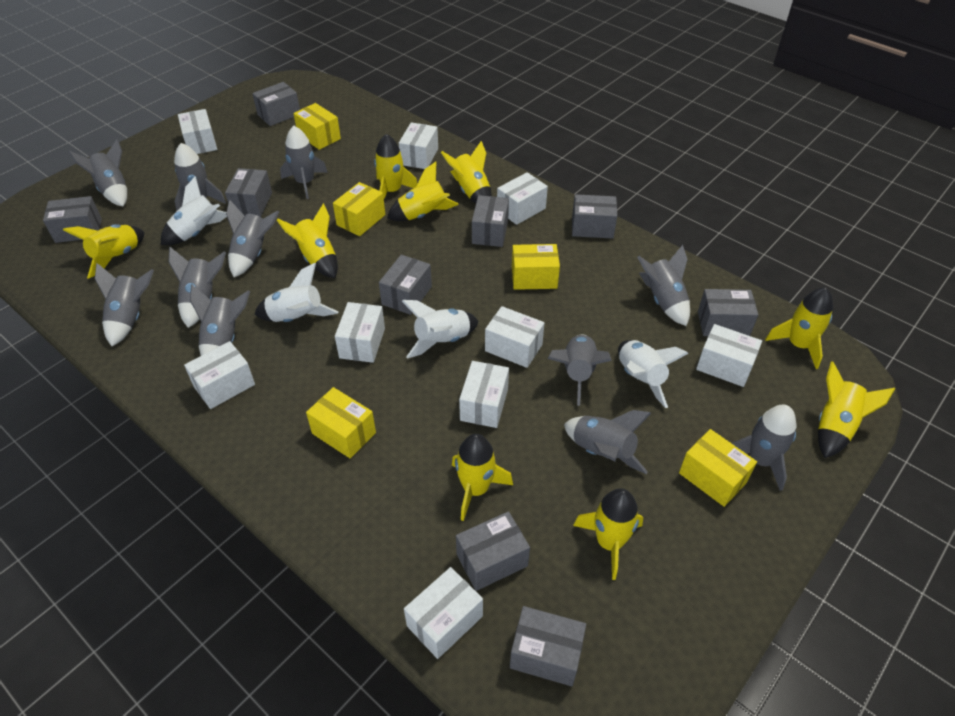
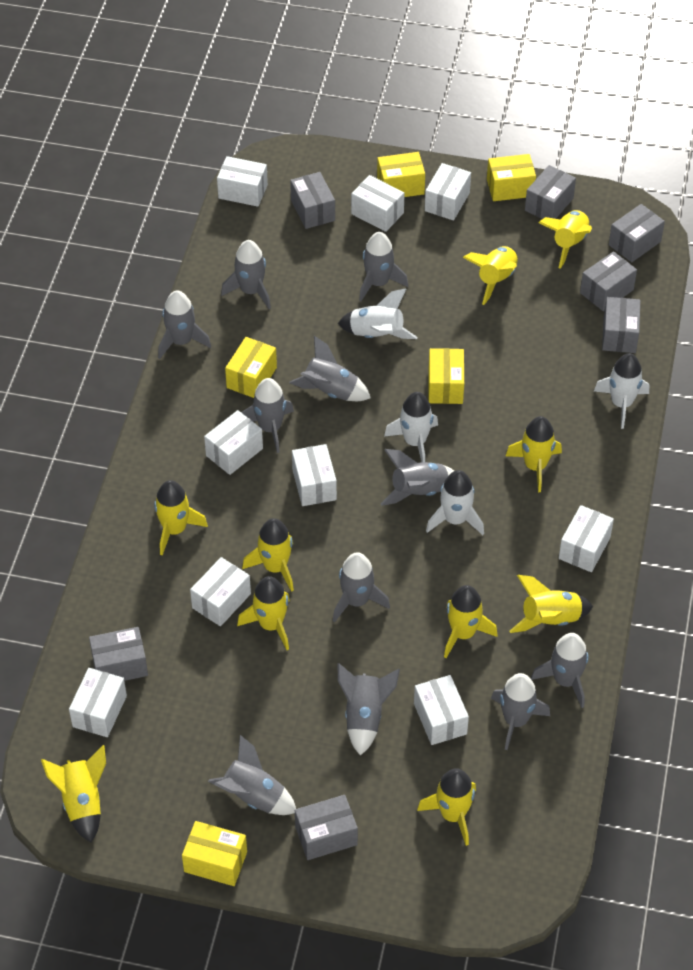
grey box: 9 -> 7
yellow rocket: 9 -> 10

